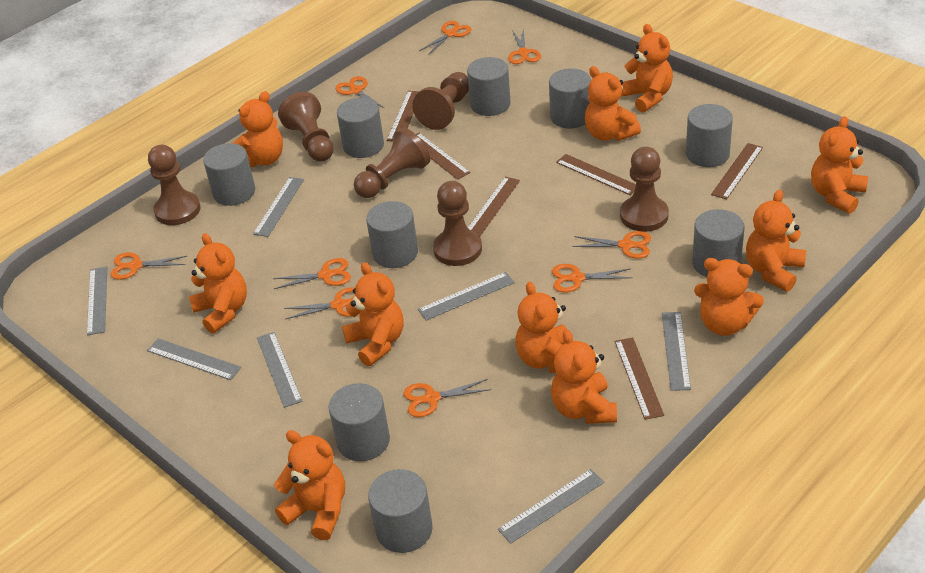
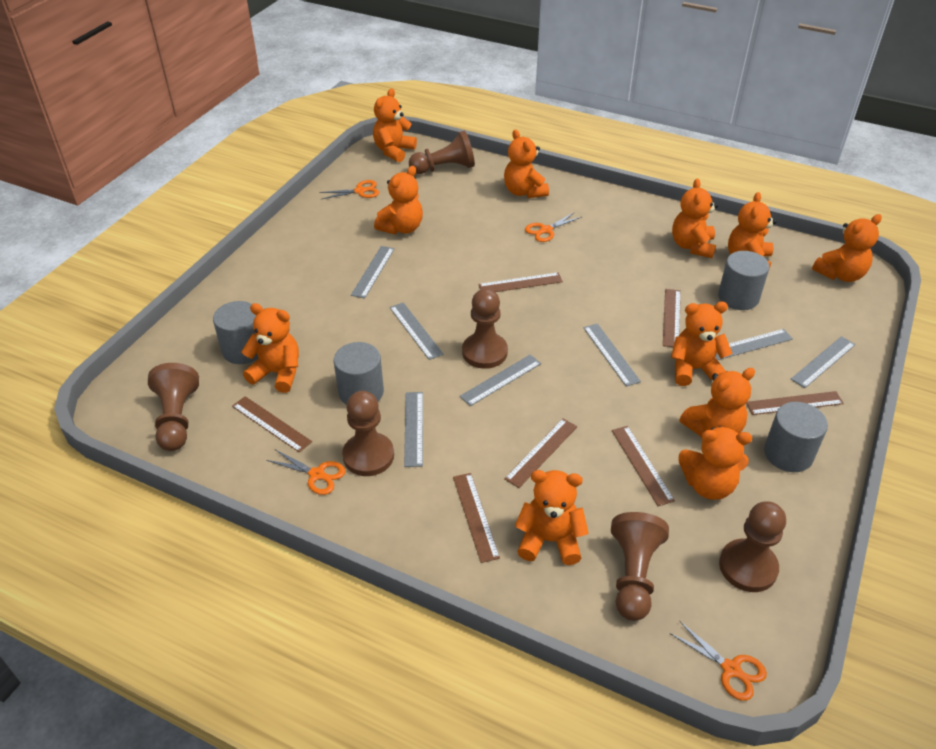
brown ruler: 6 -> 7
grey cylinder: 9 -> 4
orange scissors: 9 -> 4

